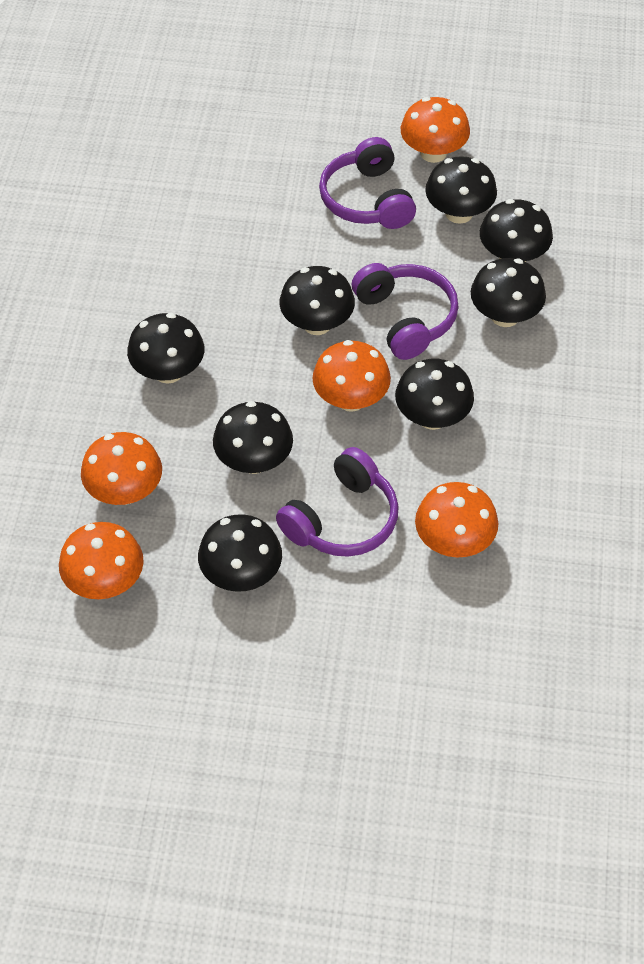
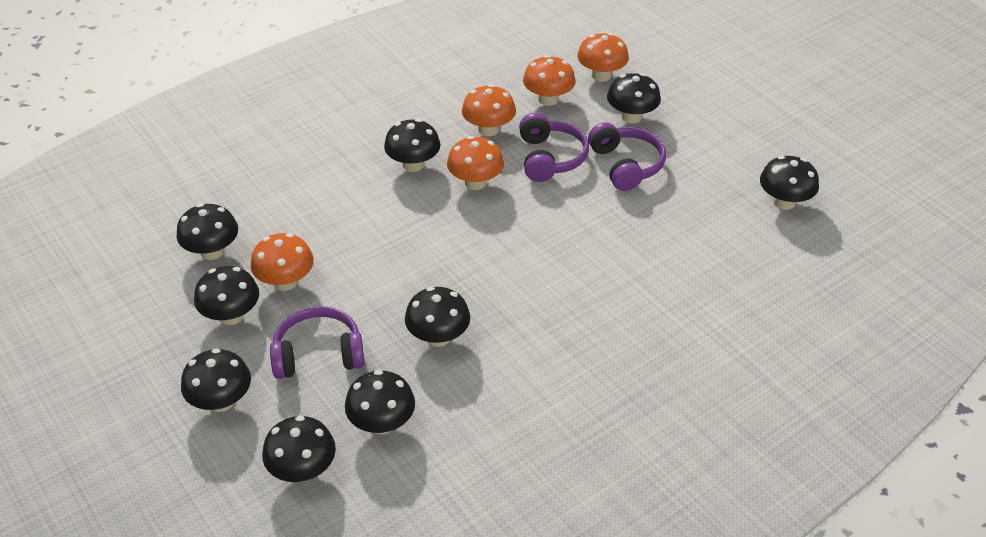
black mushroom: 8 -> 9

